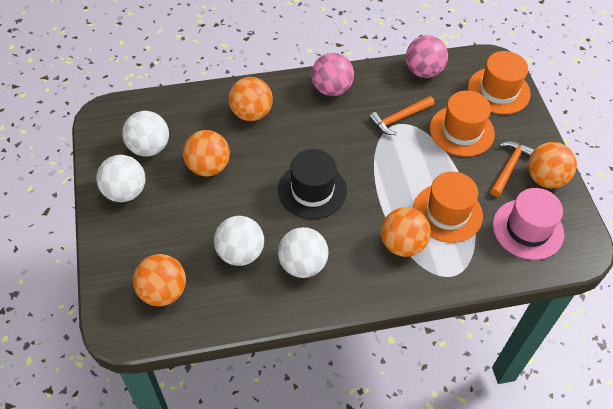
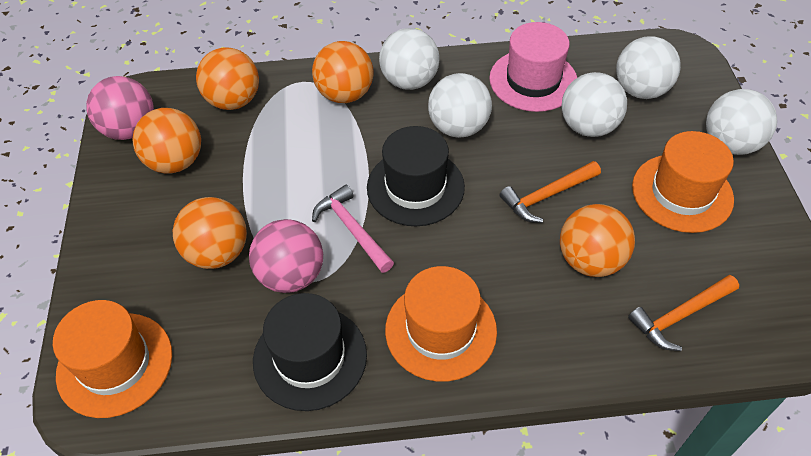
black hat: 1 -> 2
pink hammer: 0 -> 1
white ball: 4 -> 5

